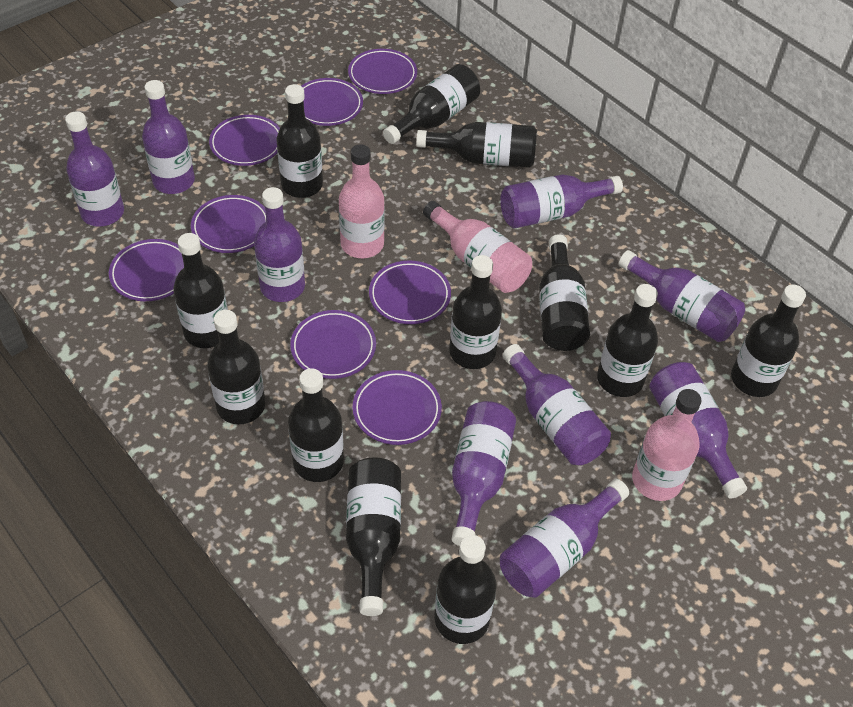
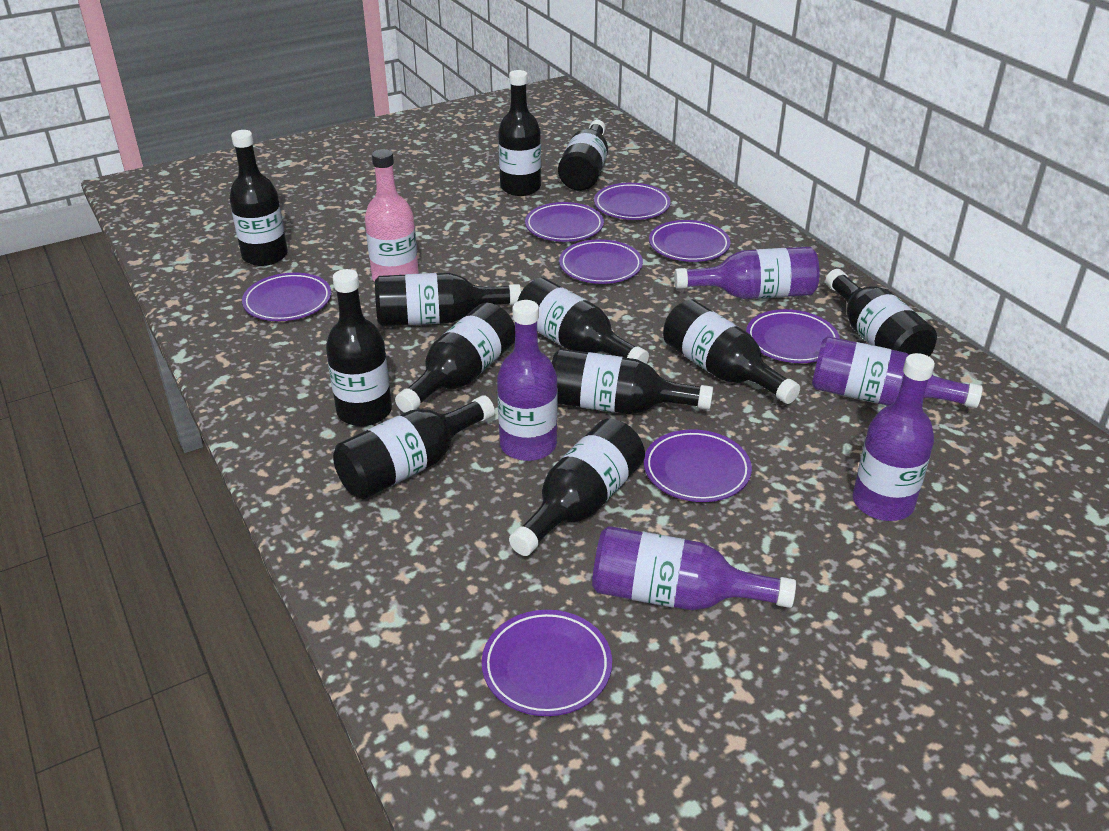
pink bottle: 3 -> 1
purple bottle: 9 -> 5

